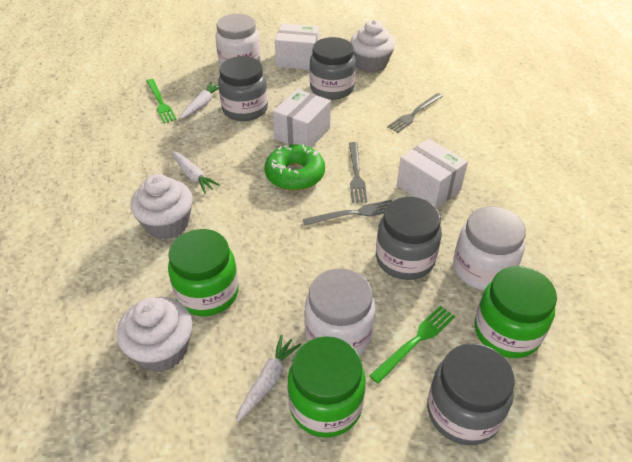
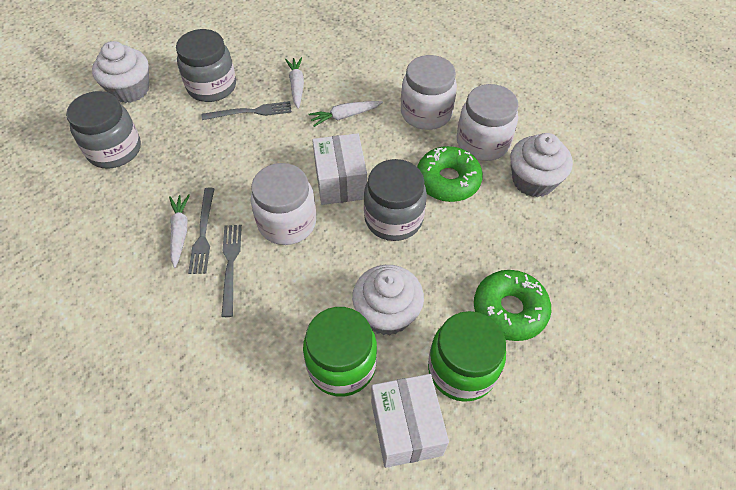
green donut: 1 -> 2
green fork: 2 -> 0
green jar: 3 -> 2
grey jar: 4 -> 3
white box: 3 -> 2

